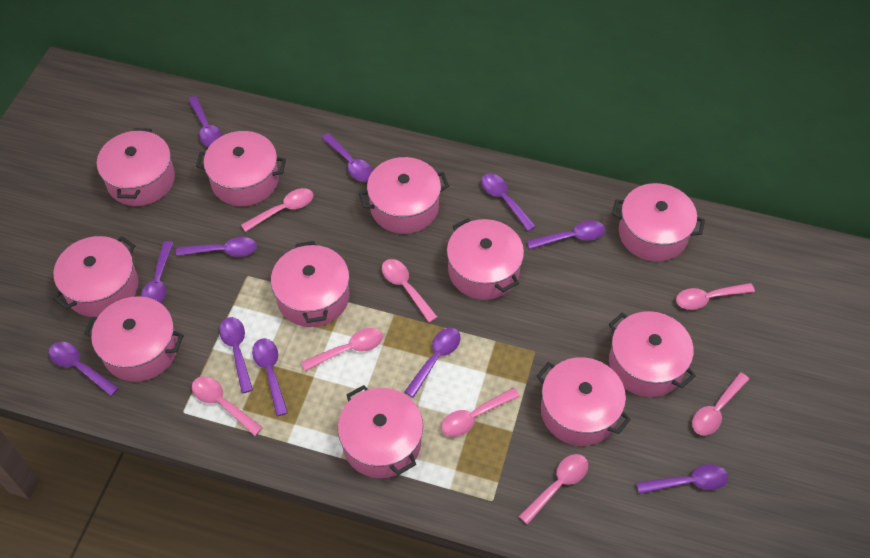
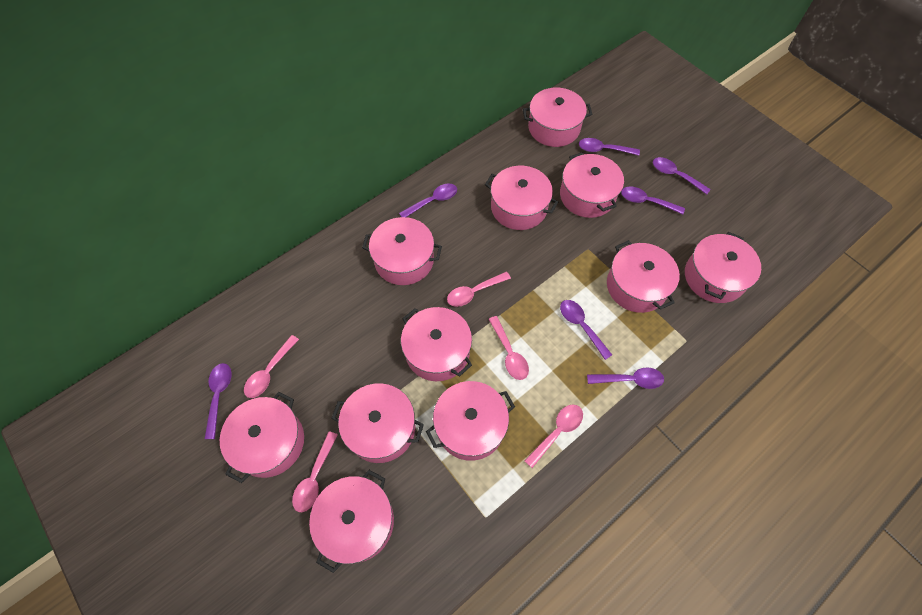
pink spoon: 8 -> 5
purple spoon: 11 -> 7

